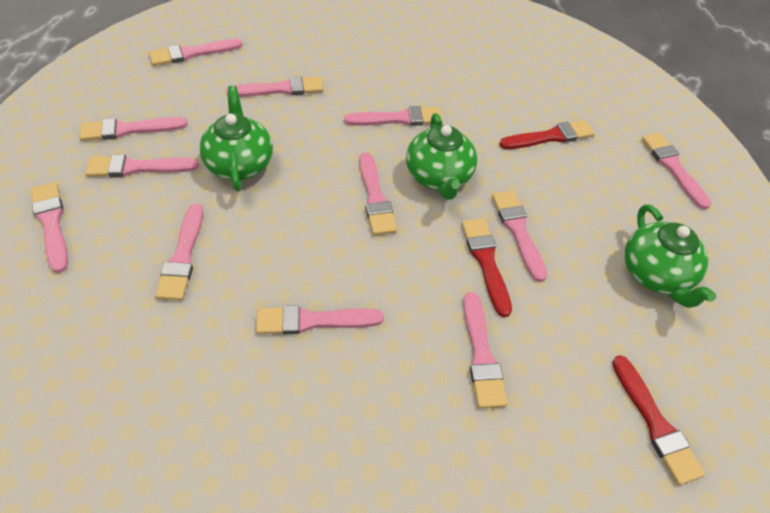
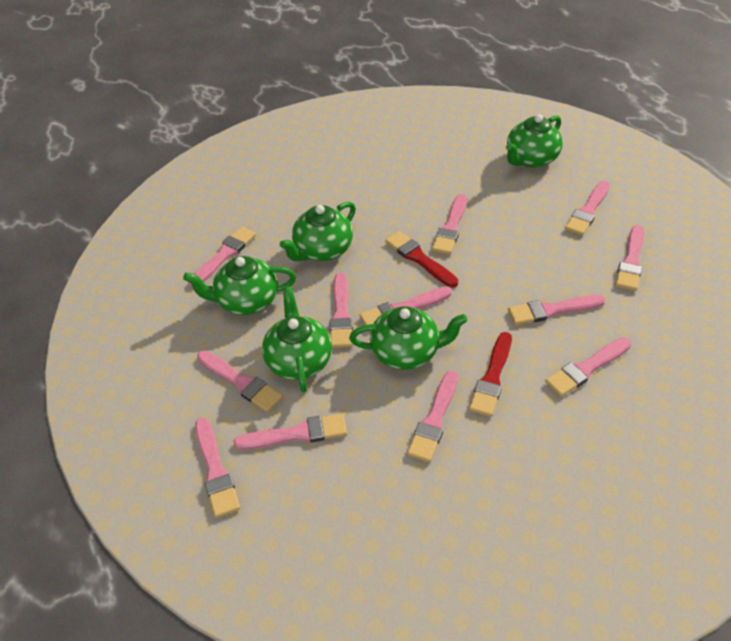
green teapot: 3 -> 5
red brush: 3 -> 2

